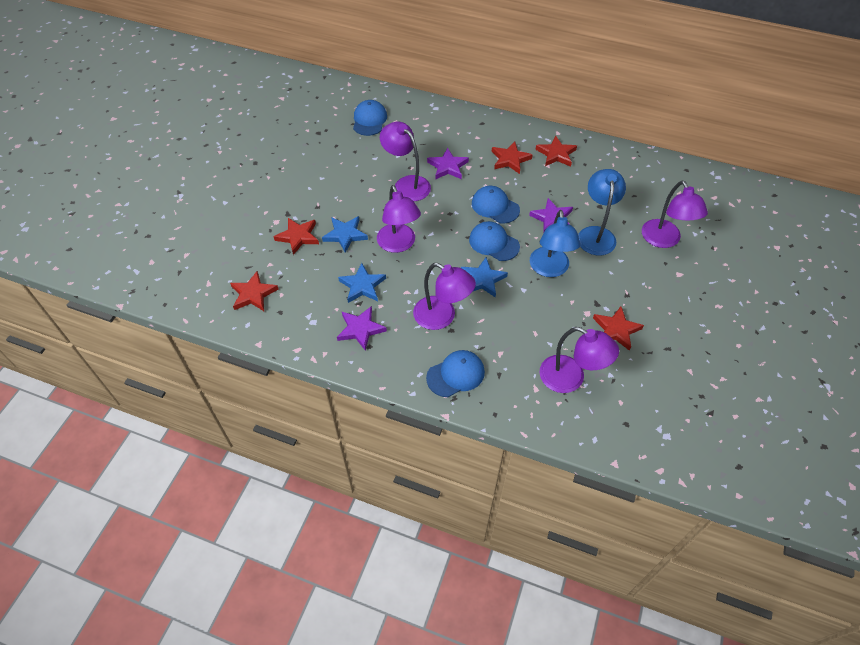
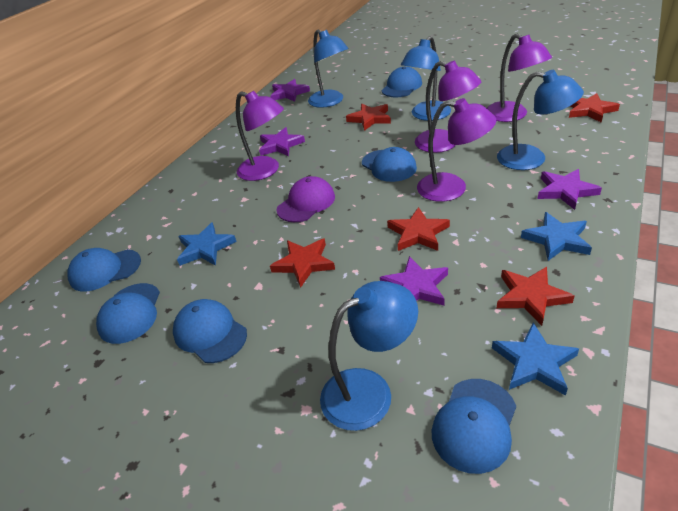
blue cap: 4 -> 6
blue lamp: 2 -> 4
purple cap: 0 -> 1
purple lamp: 5 -> 4
purple star: 3 -> 4

